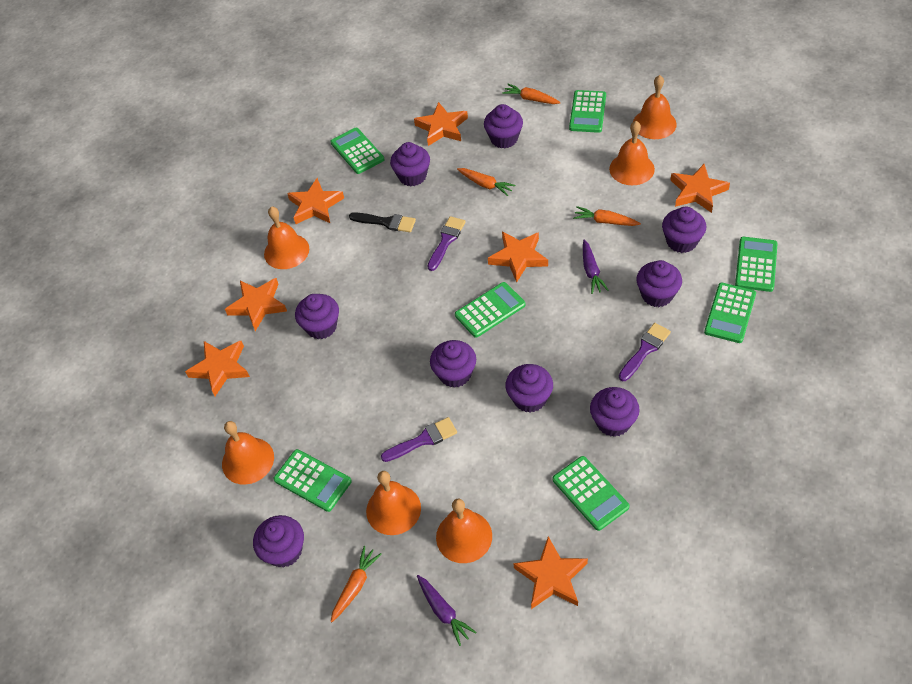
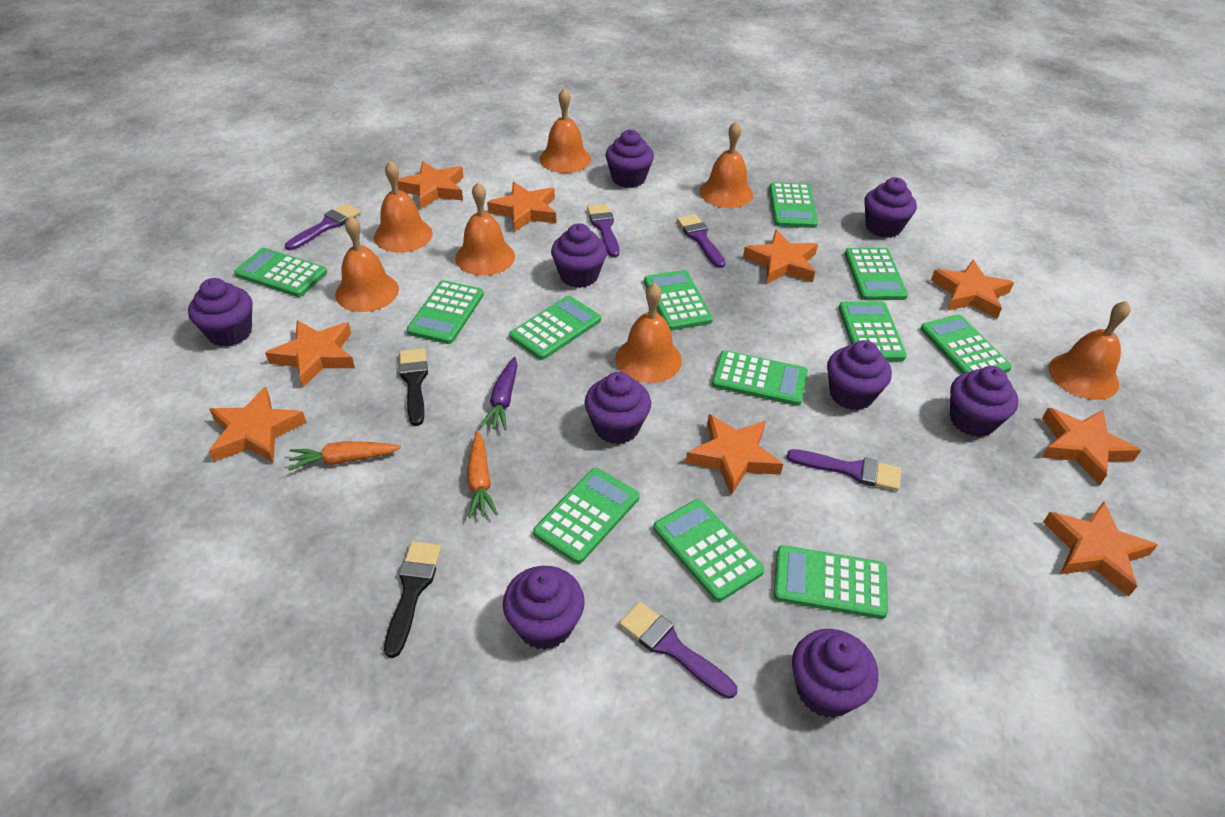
black brush: 1 -> 2
green calculator: 7 -> 12
orange bell: 6 -> 7
orange carrot: 4 -> 2
orange star: 7 -> 9
purple brush: 3 -> 5
purple carrot: 2 -> 1

